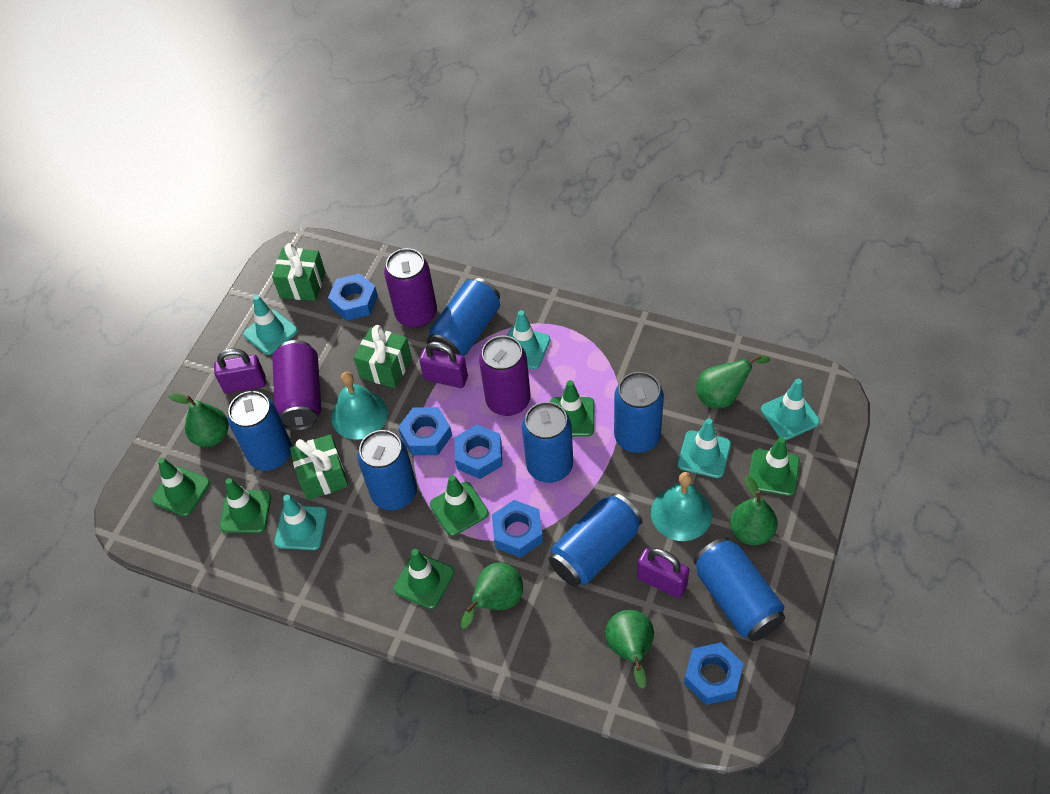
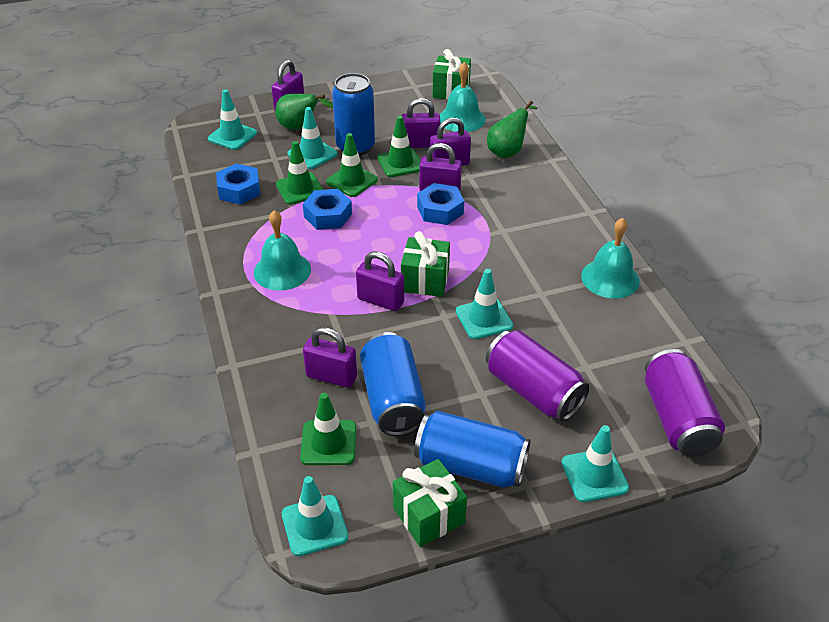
blue can: 7 -> 3
blue nut: 5 -> 3
green pear: 5 -> 2
green traffic cone: 6 -> 4
purple can: 3 -> 2
purple padlock: 3 -> 6
turquoise bell: 2 -> 3

